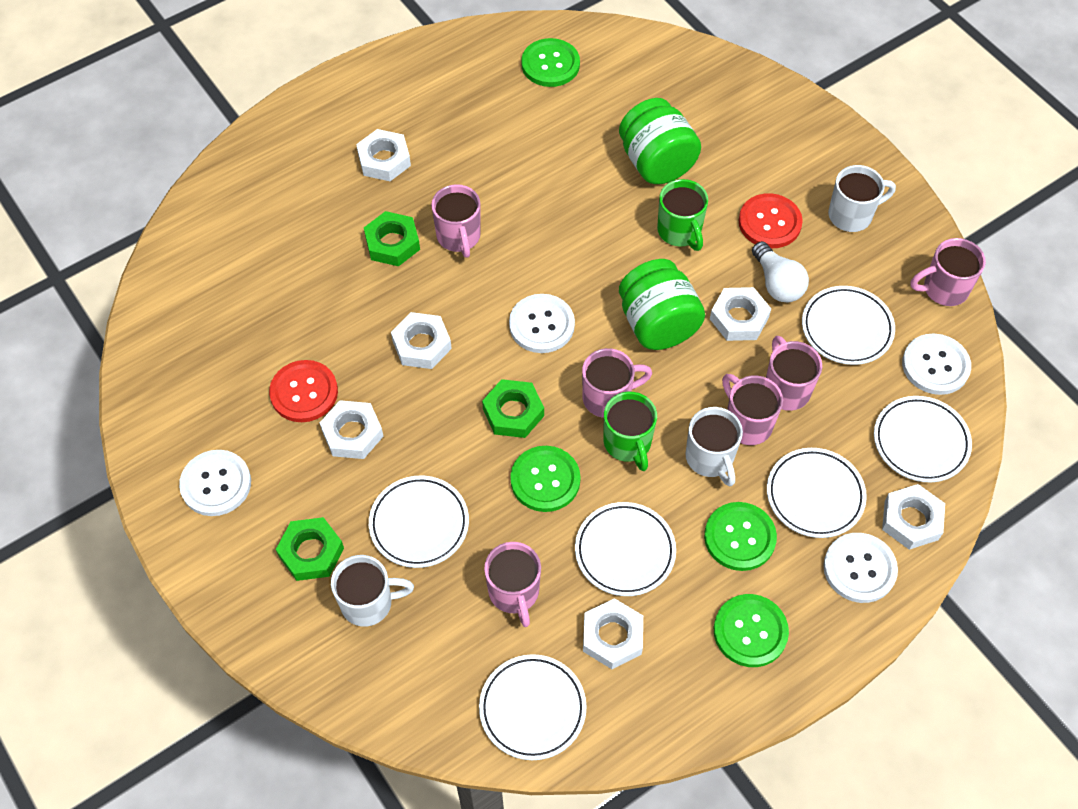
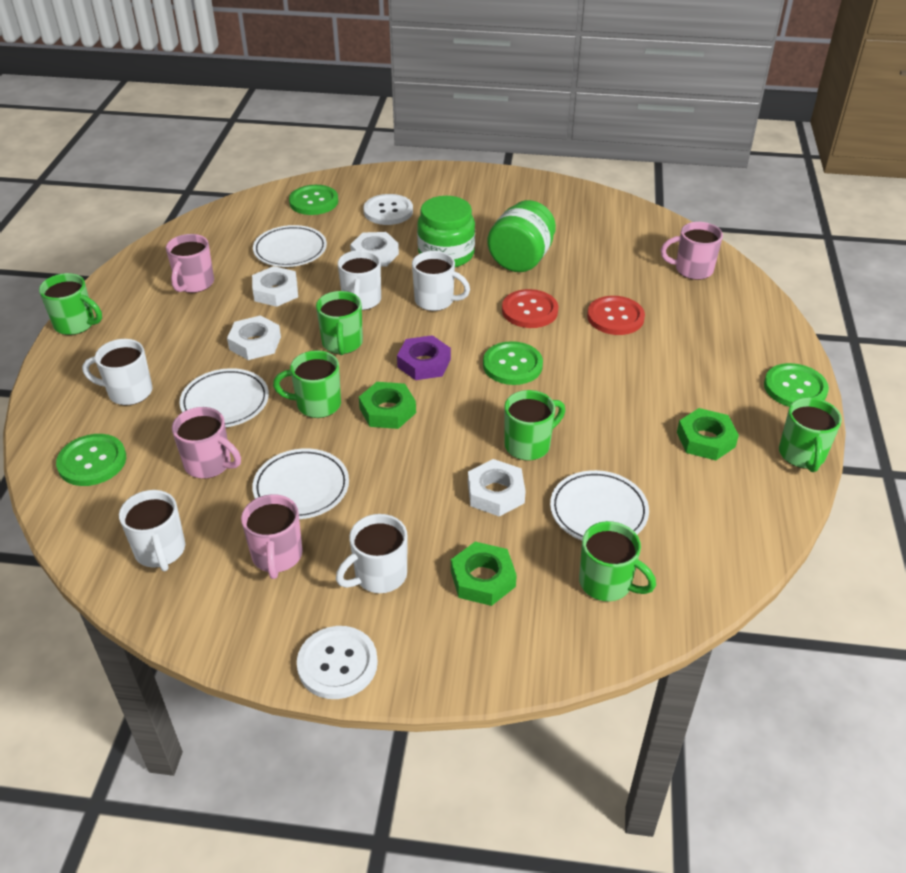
green mug: 2 -> 6
pink mug: 6 -> 4
purple nut: 0 -> 1
white button: 4 -> 2
white light bulb: 1 -> 0
white mug: 3 -> 5
white nut: 6 -> 4
white plate: 6 -> 4

